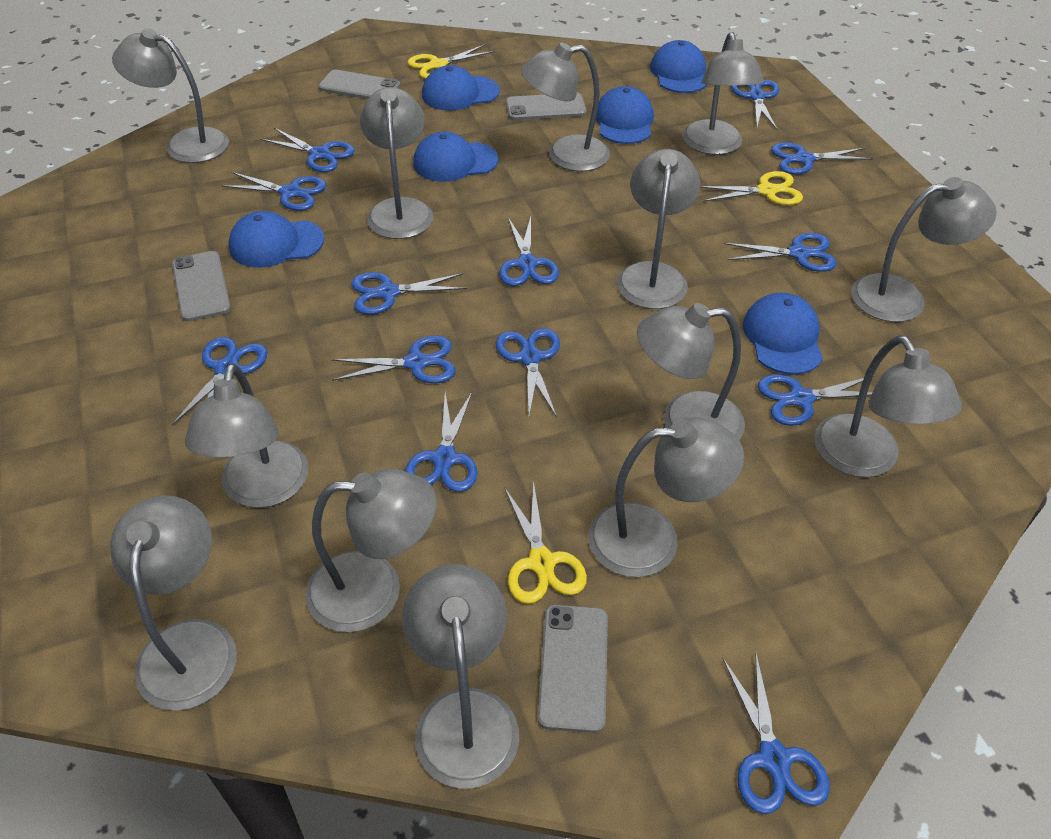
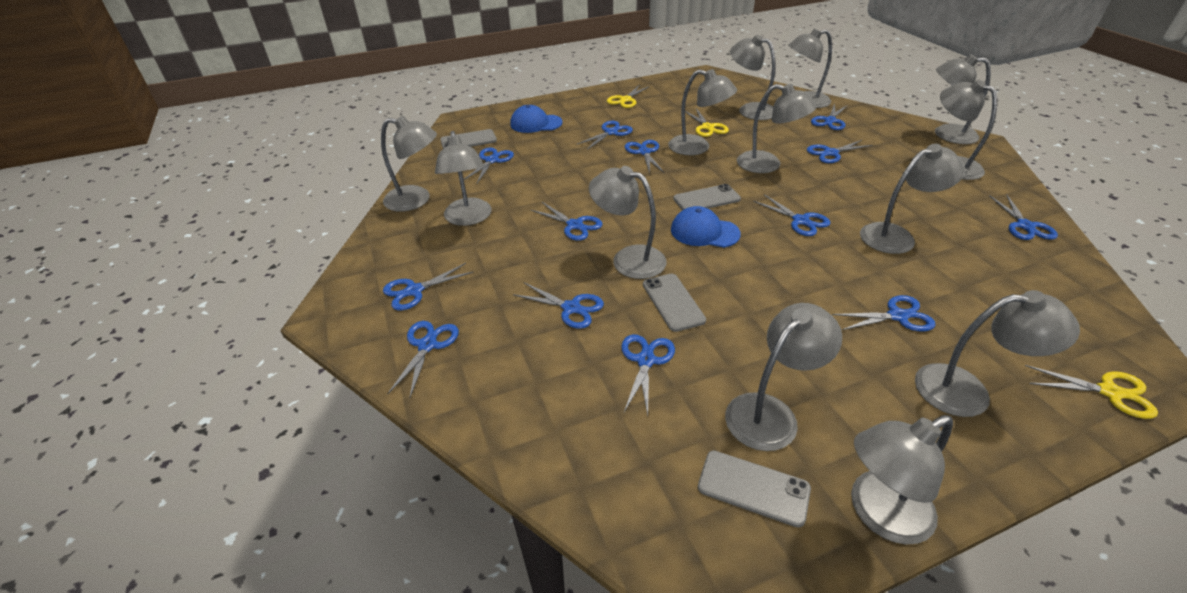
blue cap: 6 -> 2

